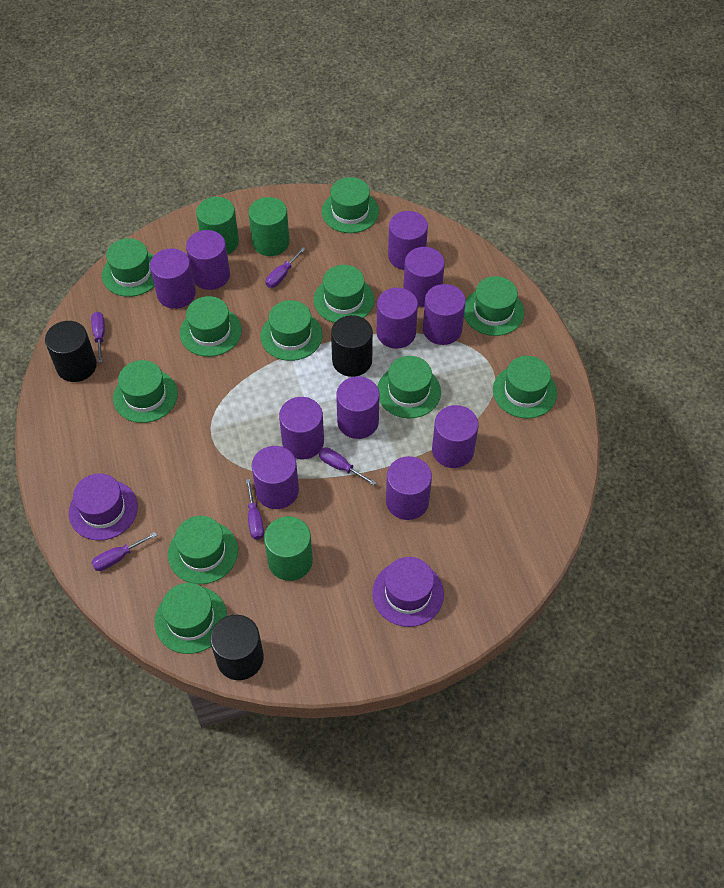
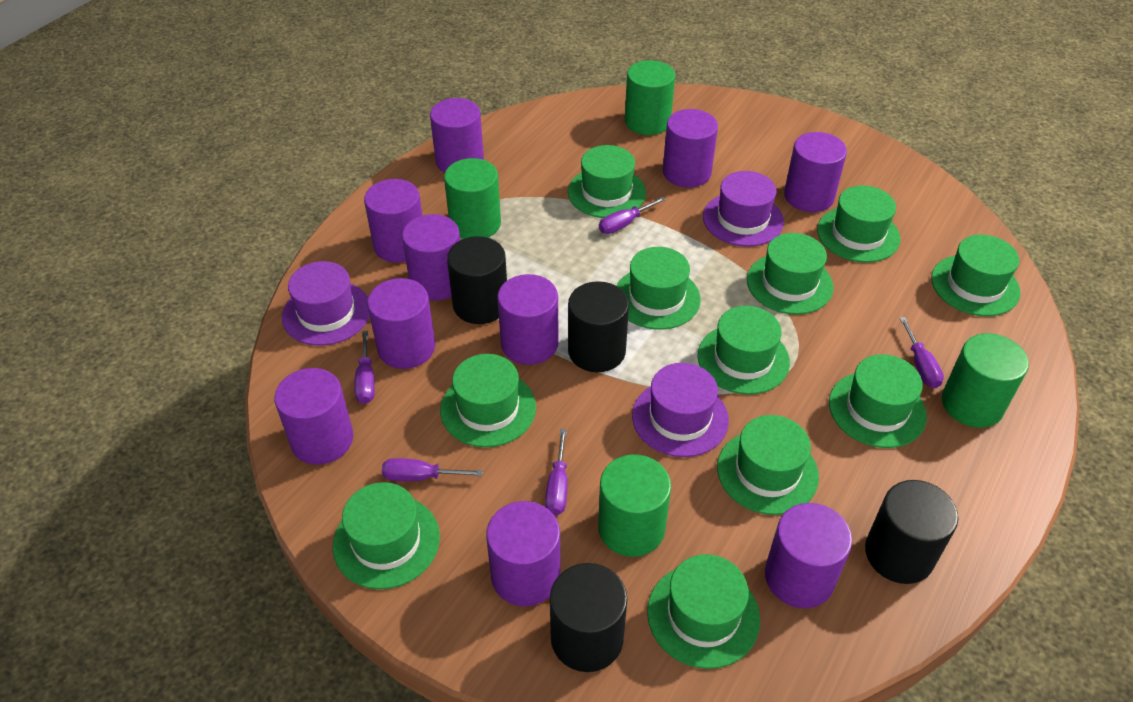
black cylinder: 3 -> 4
green cylinder: 3 -> 4
purple cylinder: 11 -> 10
purple hat: 2 -> 3

